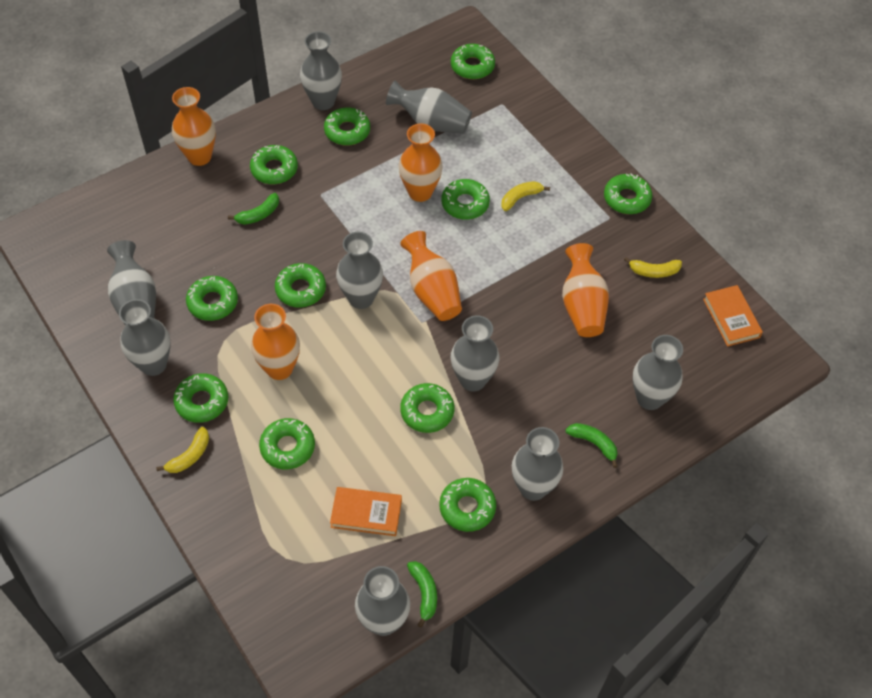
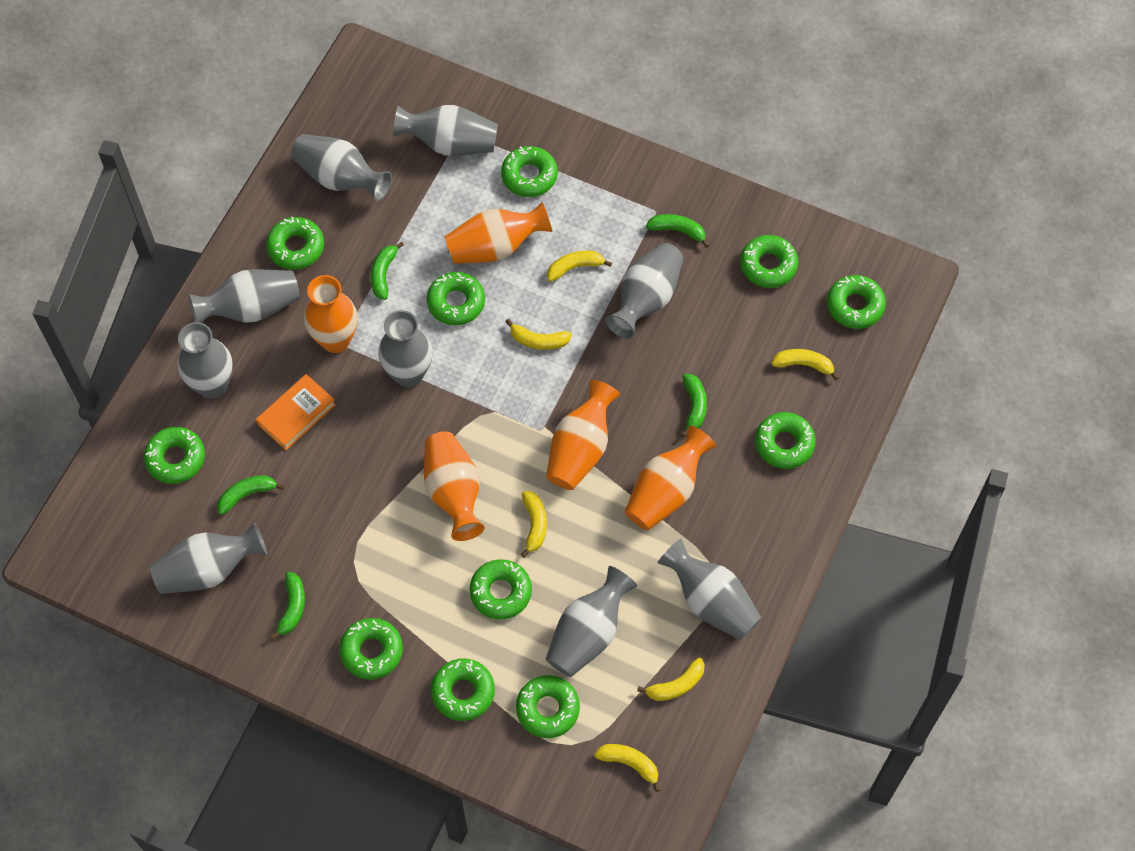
green banana: 3 -> 5
orange book: 2 -> 1
yellow banana: 3 -> 6

